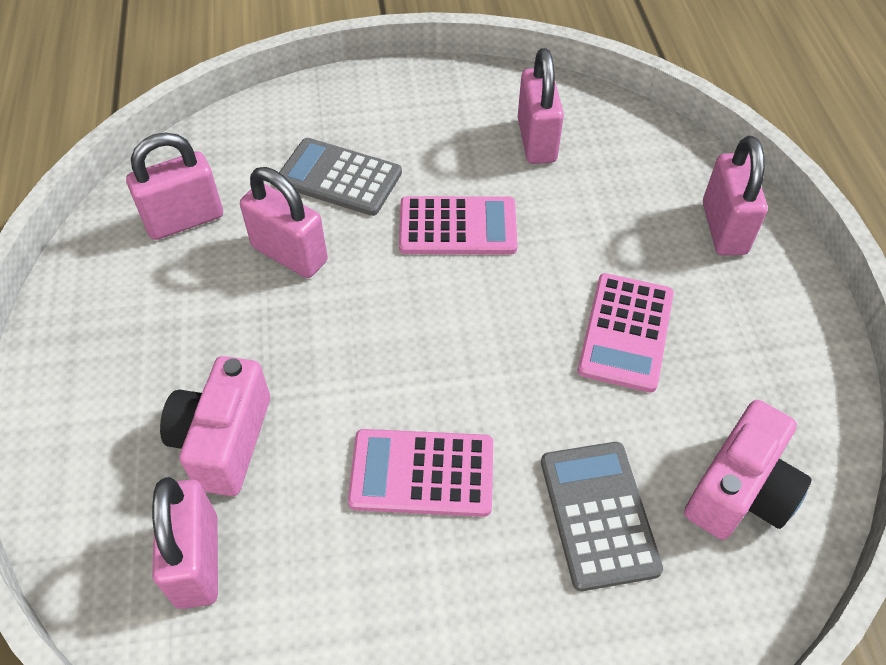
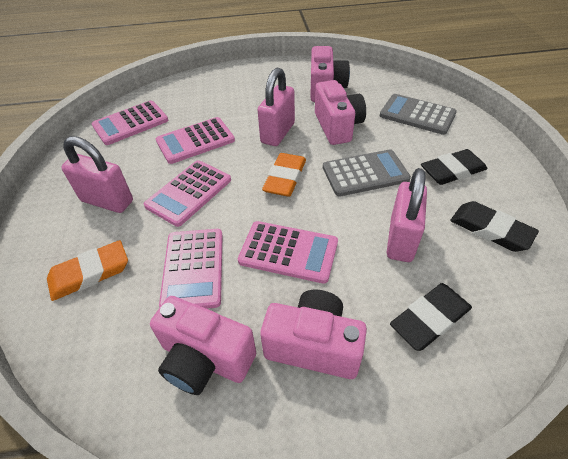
black eraser: 0 -> 3
orange eraser: 0 -> 2
pink calculator: 3 -> 5
pink camera: 2 -> 4
pink padlock: 5 -> 3

